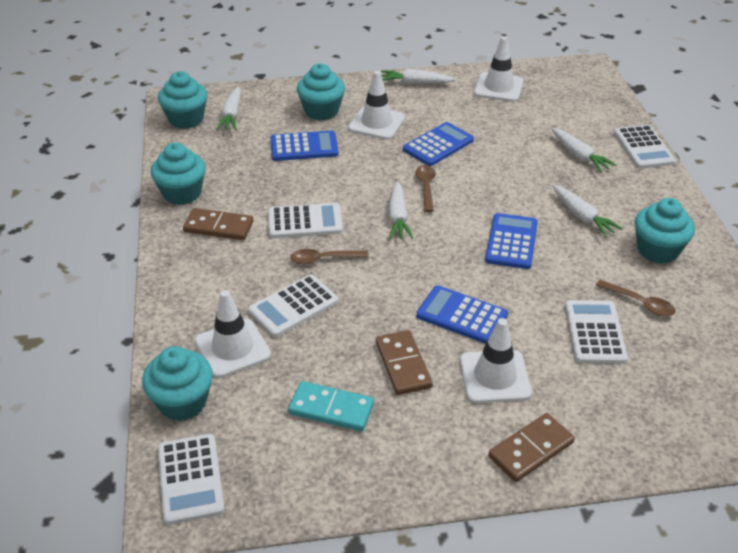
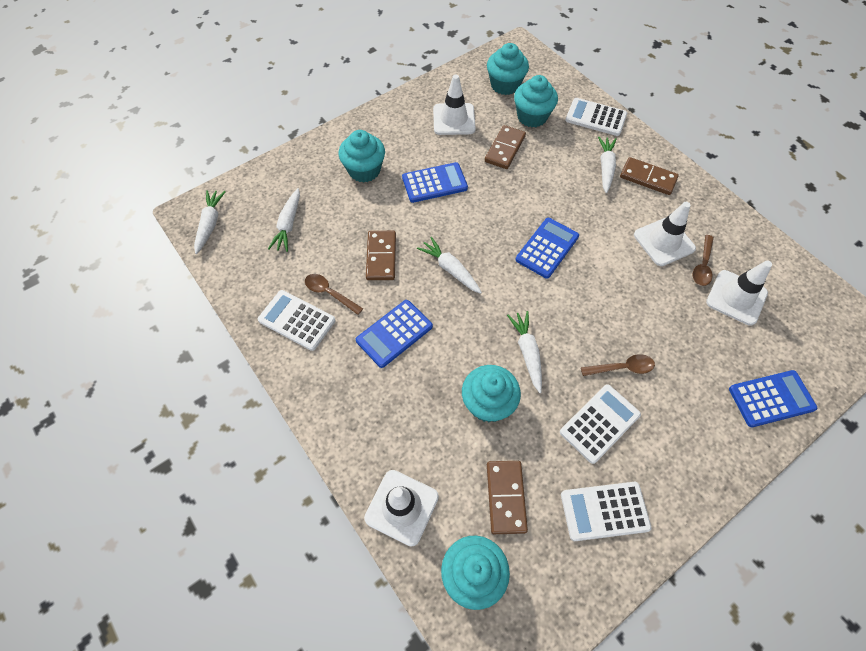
brown domino: 3 -> 4
turquoise domino: 1 -> 0
white calculator: 5 -> 4

